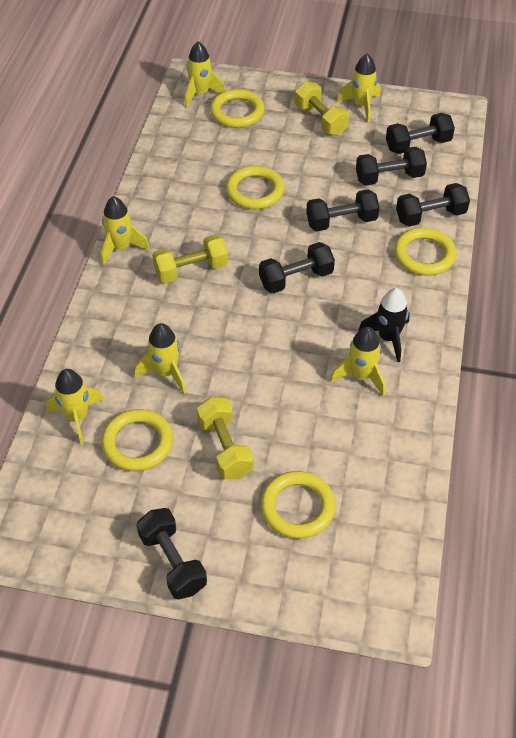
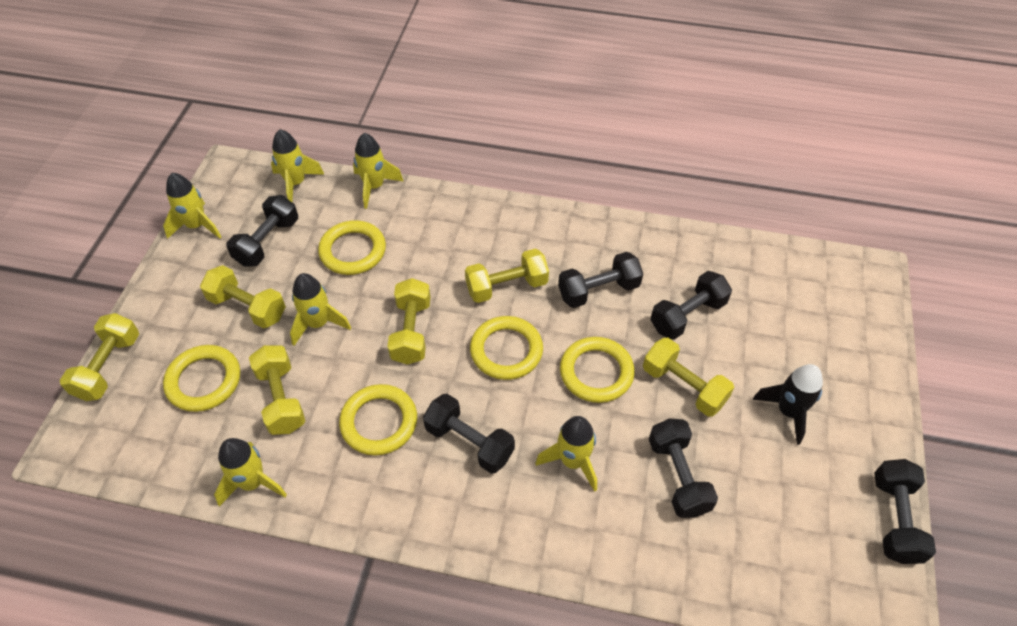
yellow dumbbell: 3 -> 6

